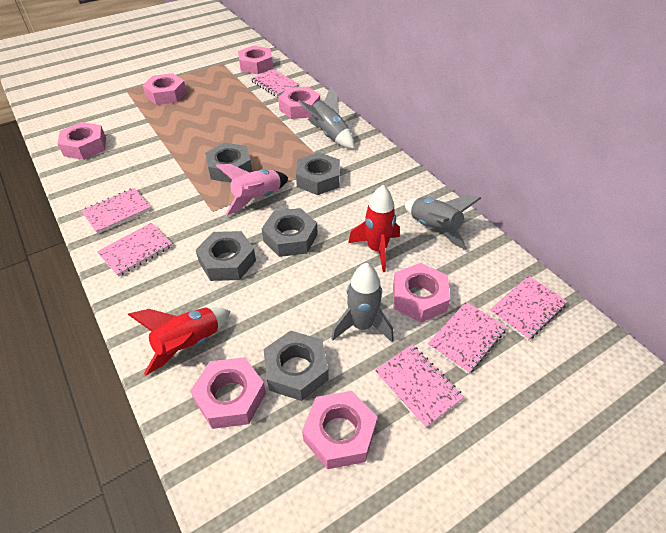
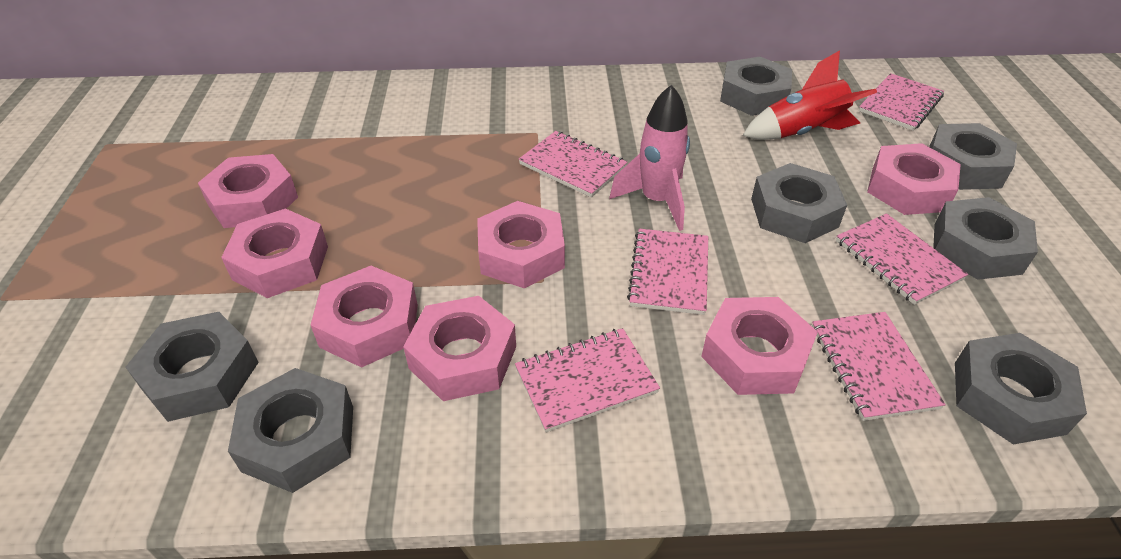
grey nut: 5 -> 7
grey rocket: 3 -> 0
red rocket: 2 -> 1

